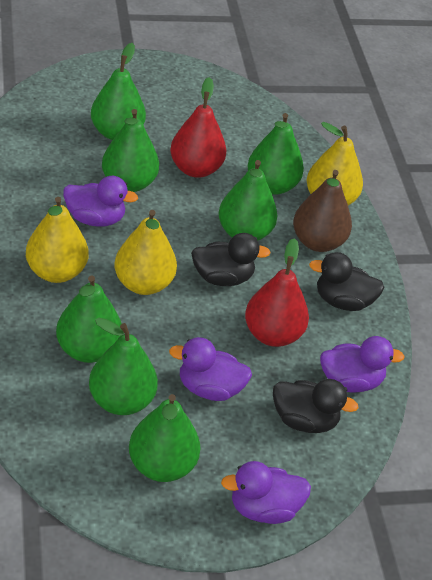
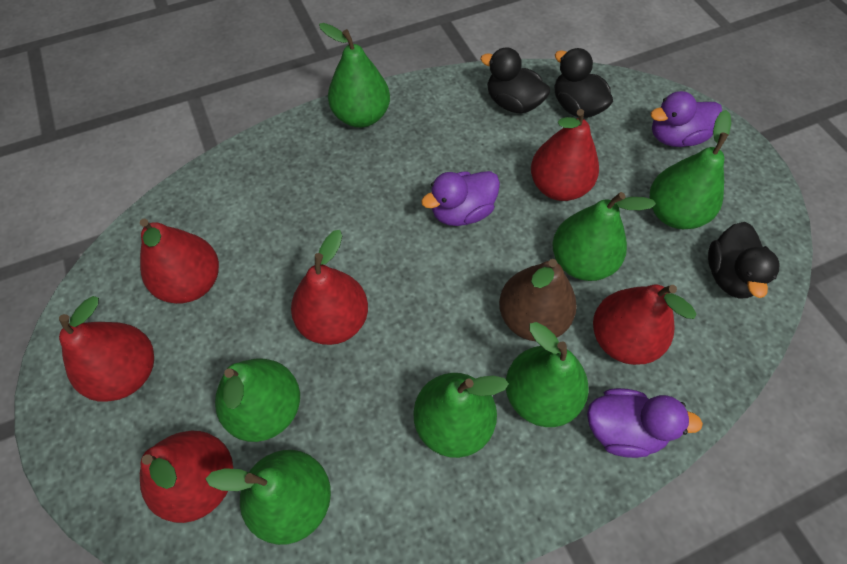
purple duck: 4 -> 3
red pear: 2 -> 6
yellow pear: 3 -> 0

